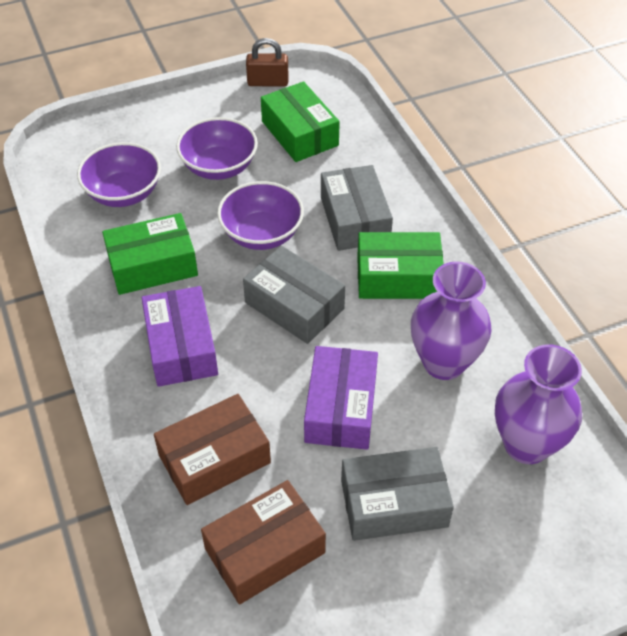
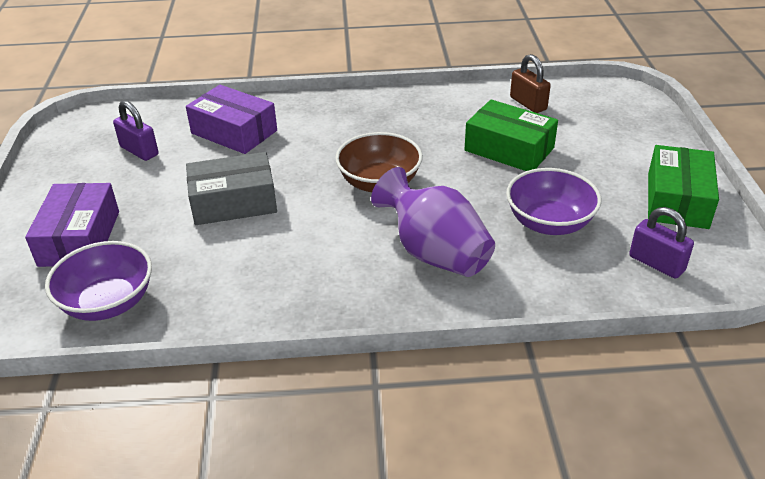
brown bowl: 0 -> 1
brown box: 2 -> 0
green box: 3 -> 2
grey box: 3 -> 1
purple bowl: 3 -> 2
purple padlock: 0 -> 2
purple vase: 2 -> 1

